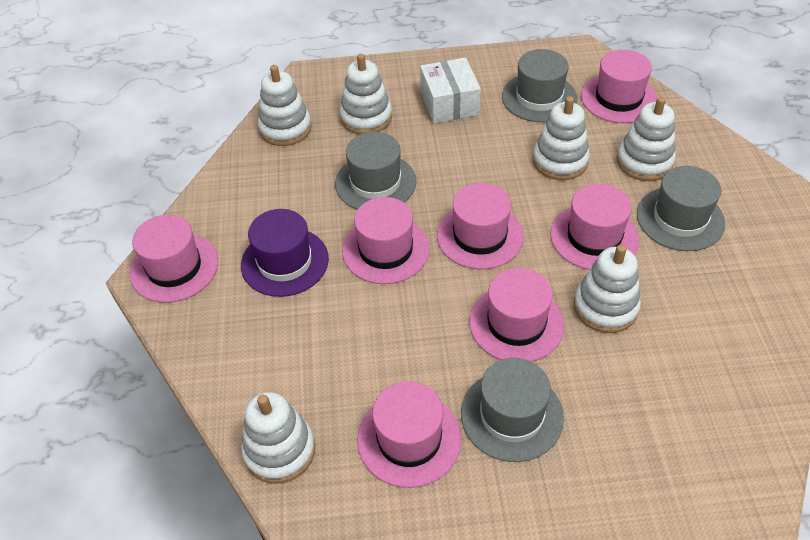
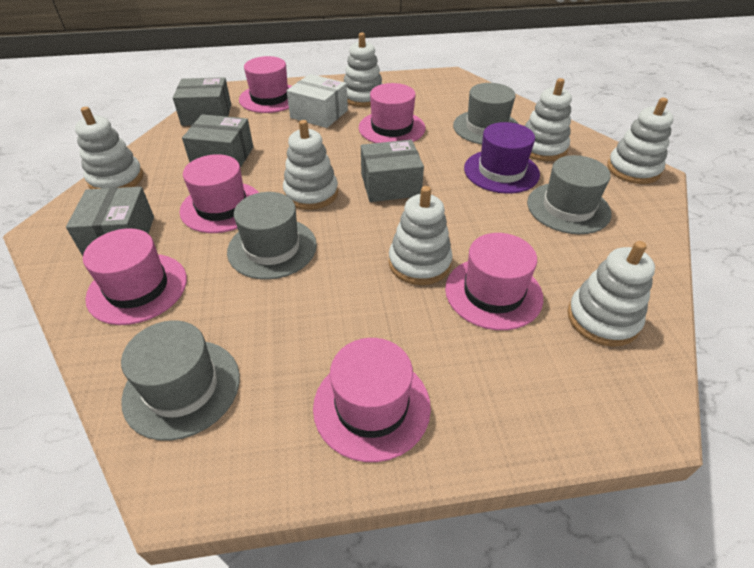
grey box: 0 -> 4
pink hat: 7 -> 6
white stacking toy: 6 -> 7

